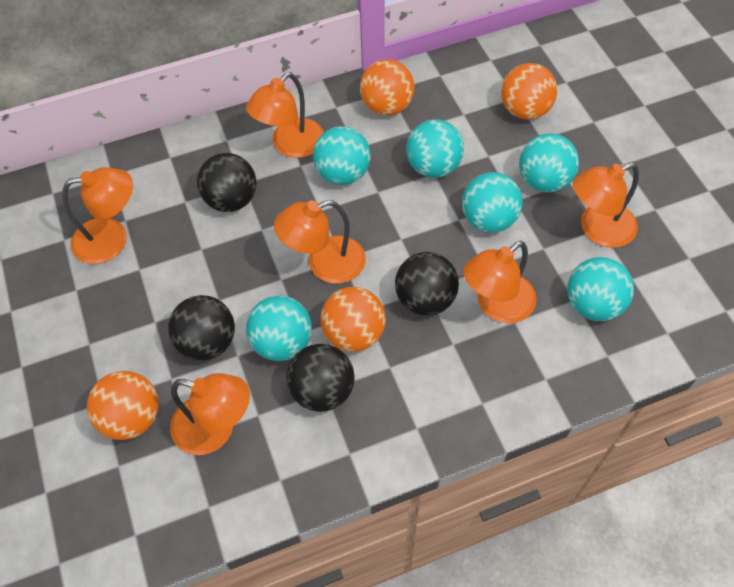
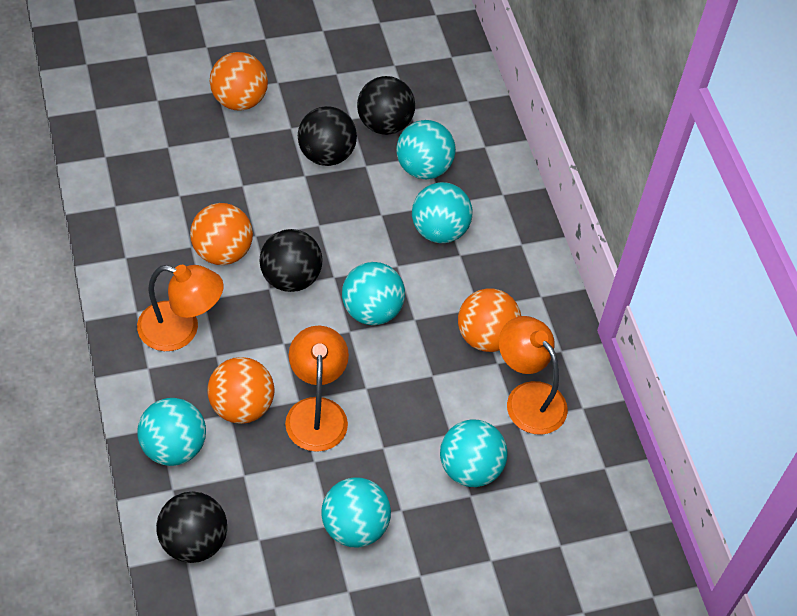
orange lamp: 6 -> 3

